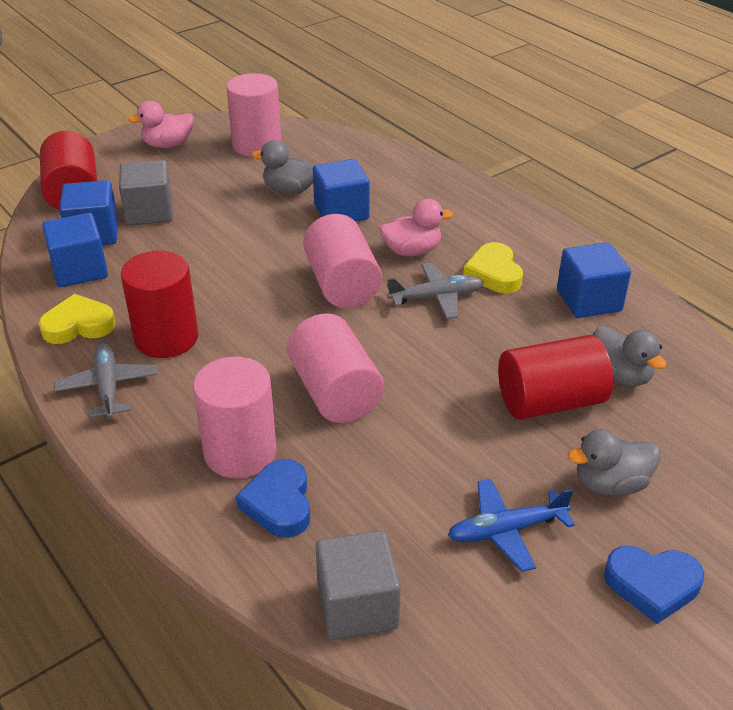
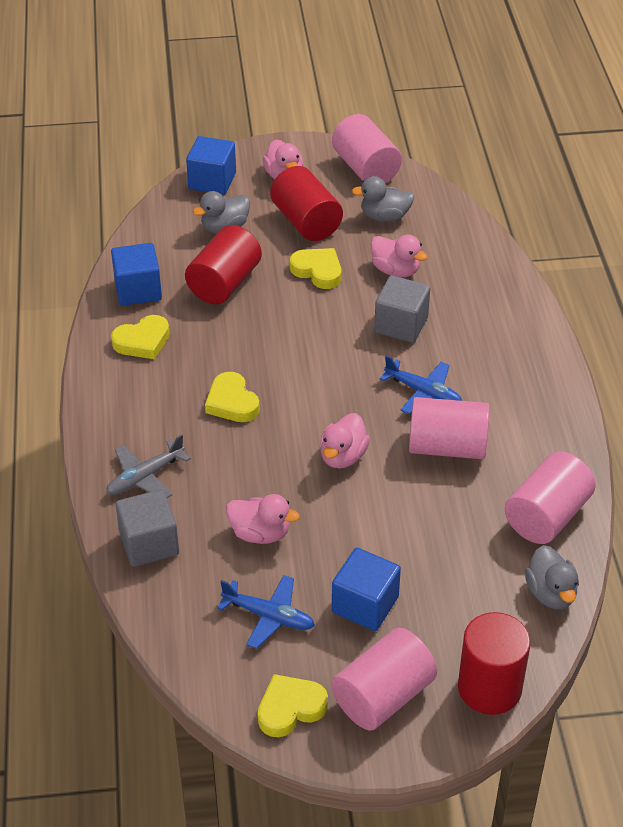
blue cube: 4 -> 3
blue heart: 2 -> 0
blue plane: 1 -> 2
grey plane: 2 -> 1
pink duck: 2 -> 4
yellow heart: 2 -> 4

